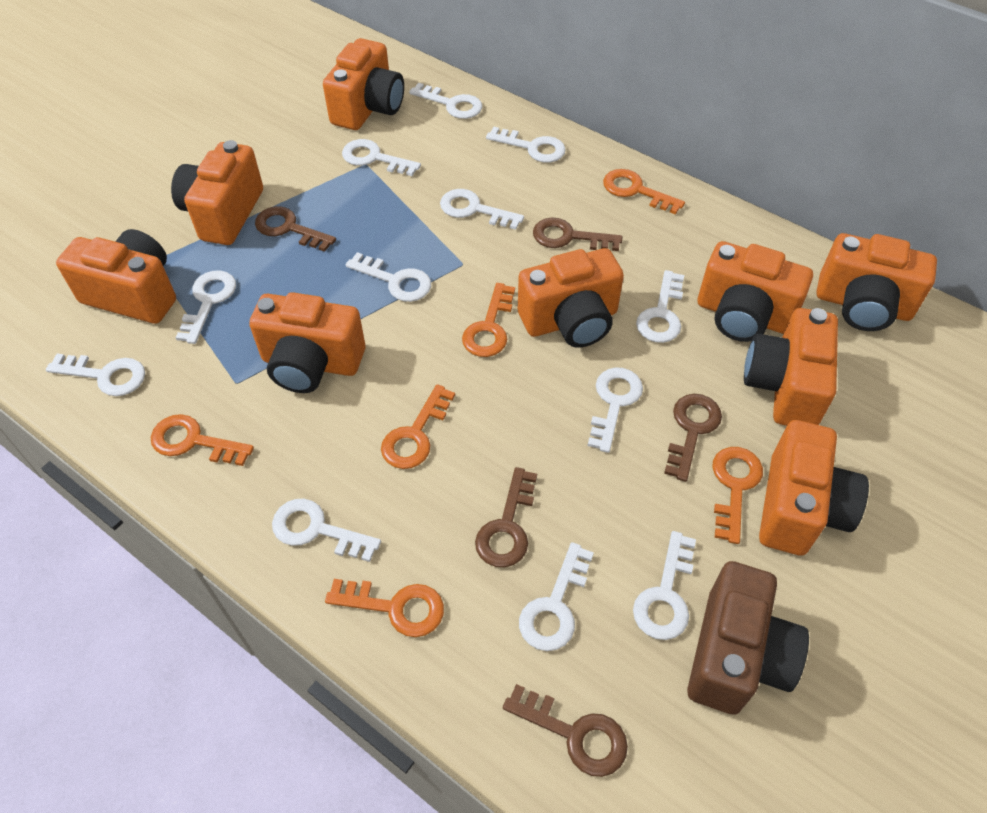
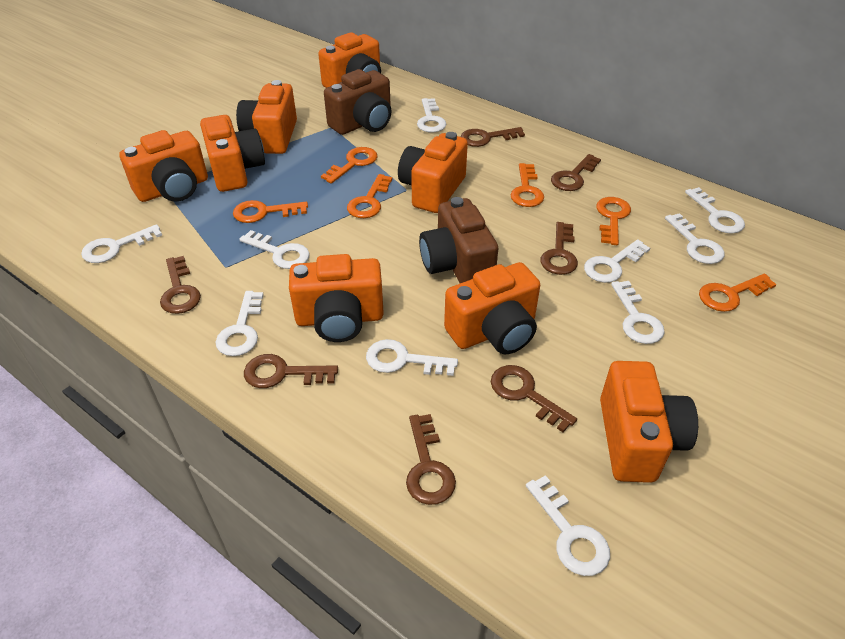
brown camera: 1 -> 2
brown key: 5 -> 7
orange camera: 9 -> 8
white key: 12 -> 10

